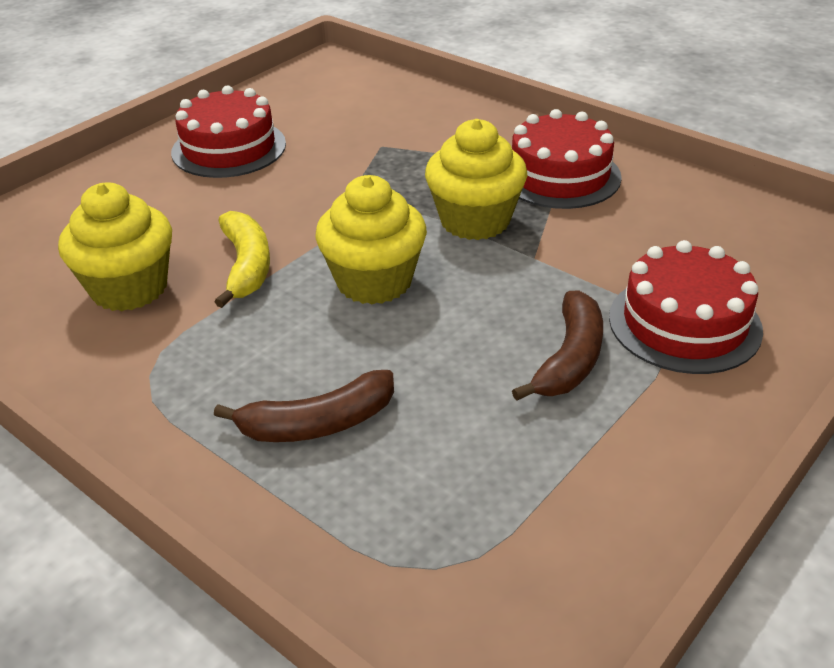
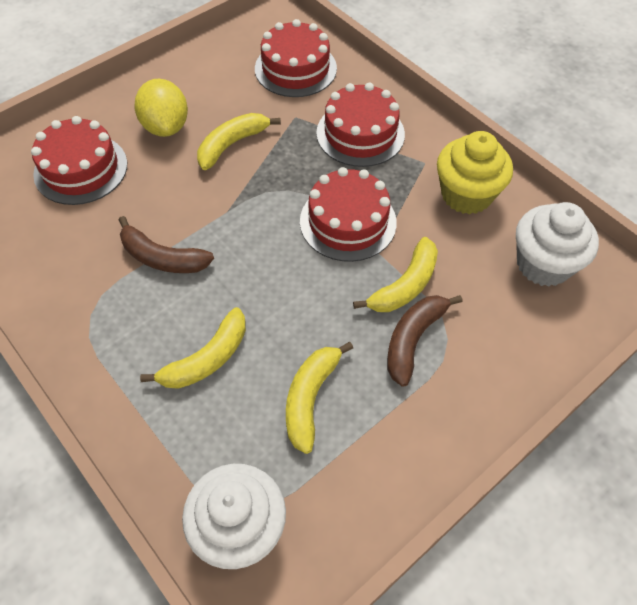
red cake: 3 -> 4
white cupcake: 0 -> 2
yellow banana: 1 -> 4
yellow cupcake: 3 -> 1
yellow lemon: 0 -> 1

